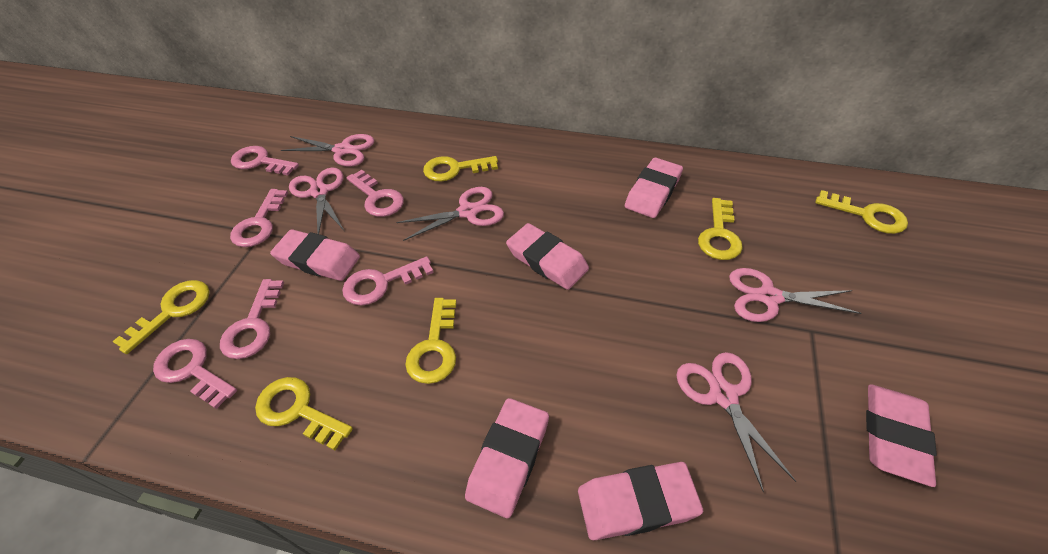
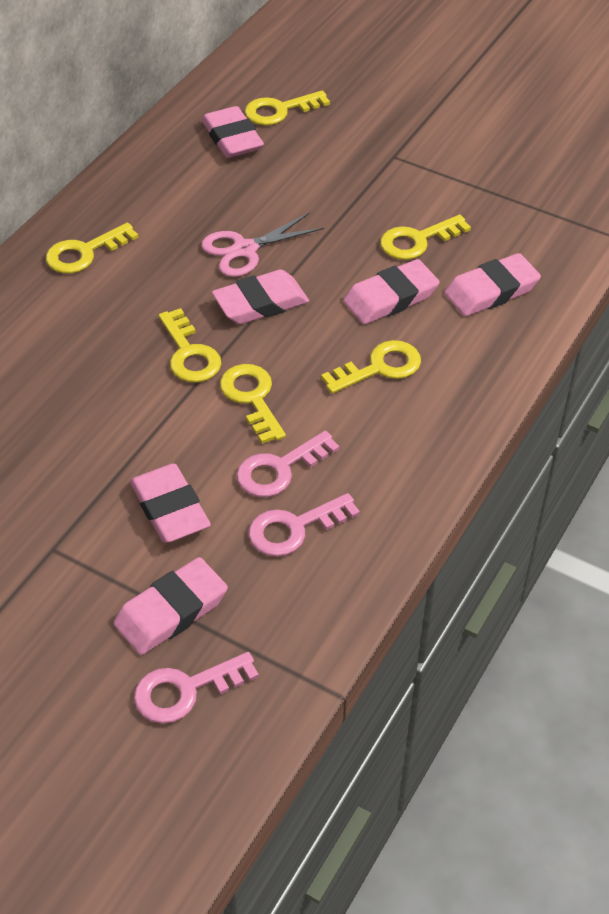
pink key: 6 -> 3
pink scissors: 5 -> 1

